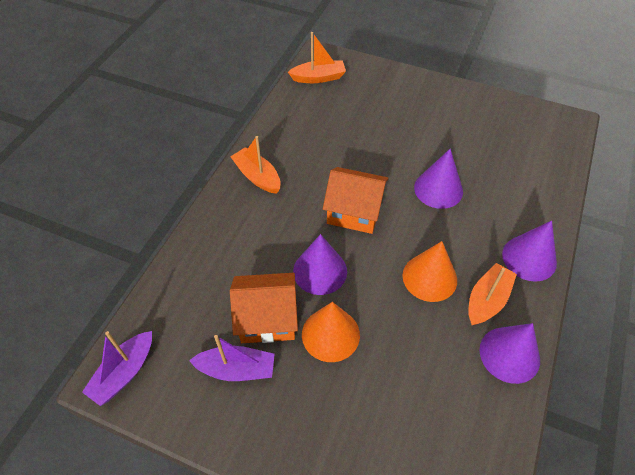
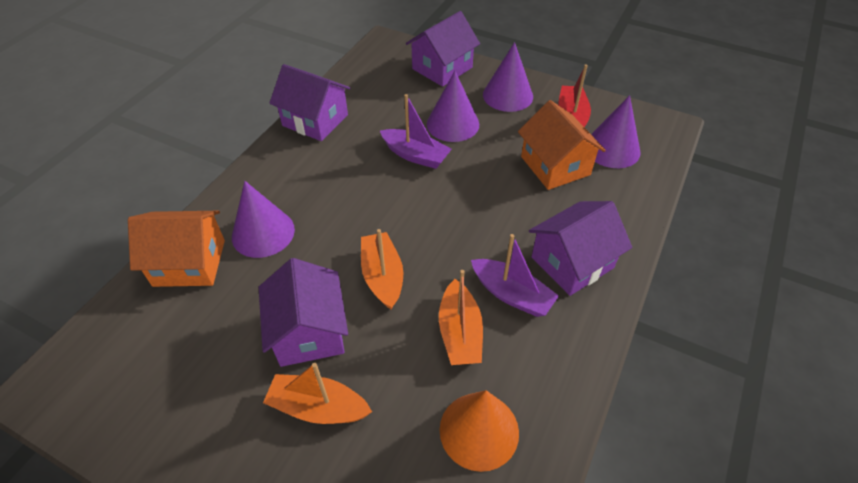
orange cone: 2 -> 1
purple house: 0 -> 4
red boat: 0 -> 1

